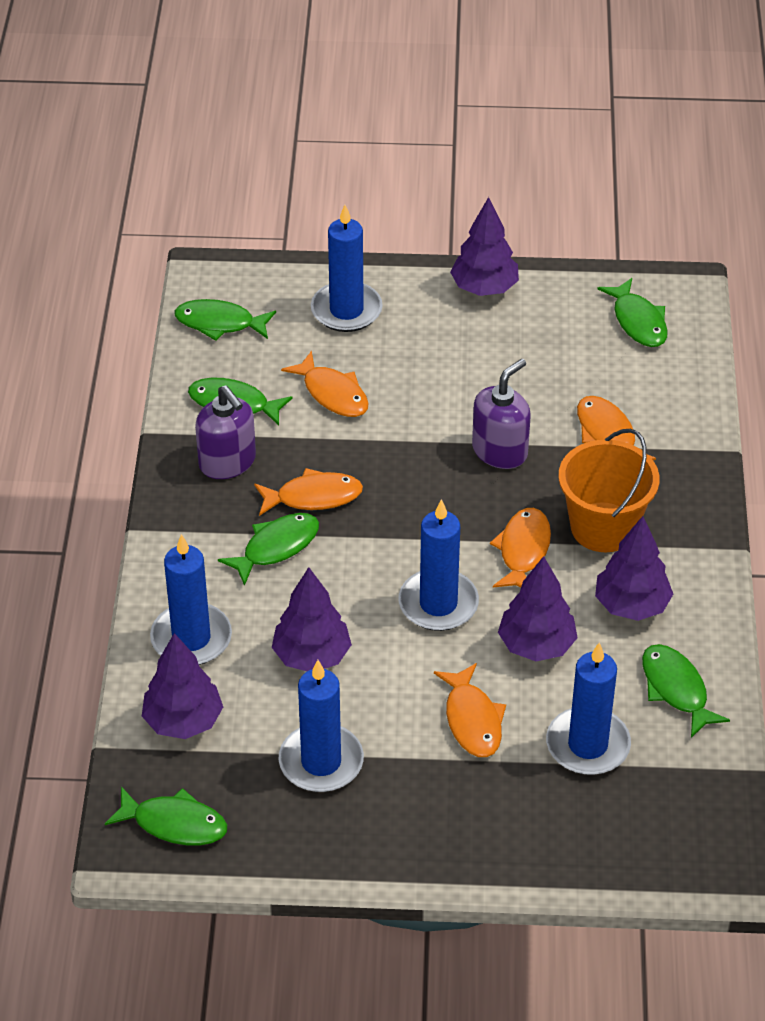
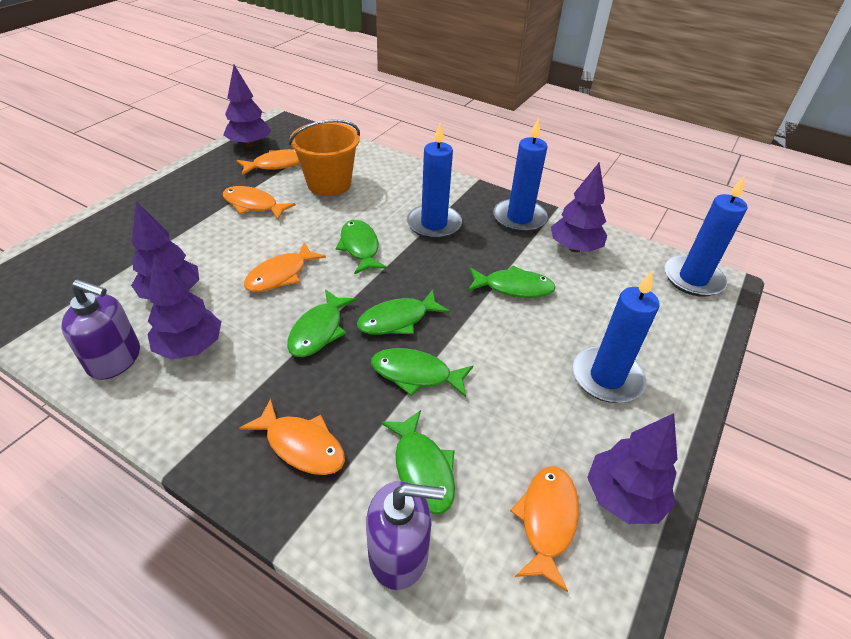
blue candle: 5 -> 4

